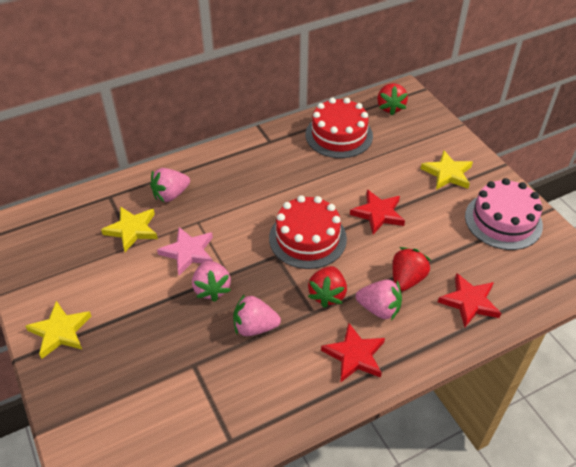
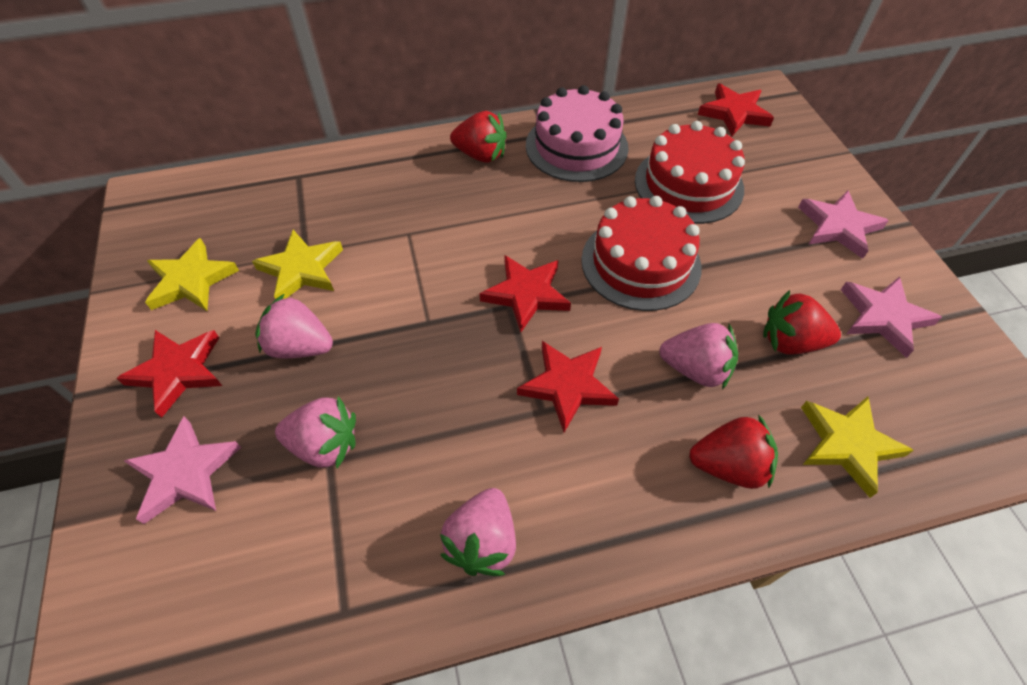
pink star: 1 -> 3
red star: 3 -> 4

